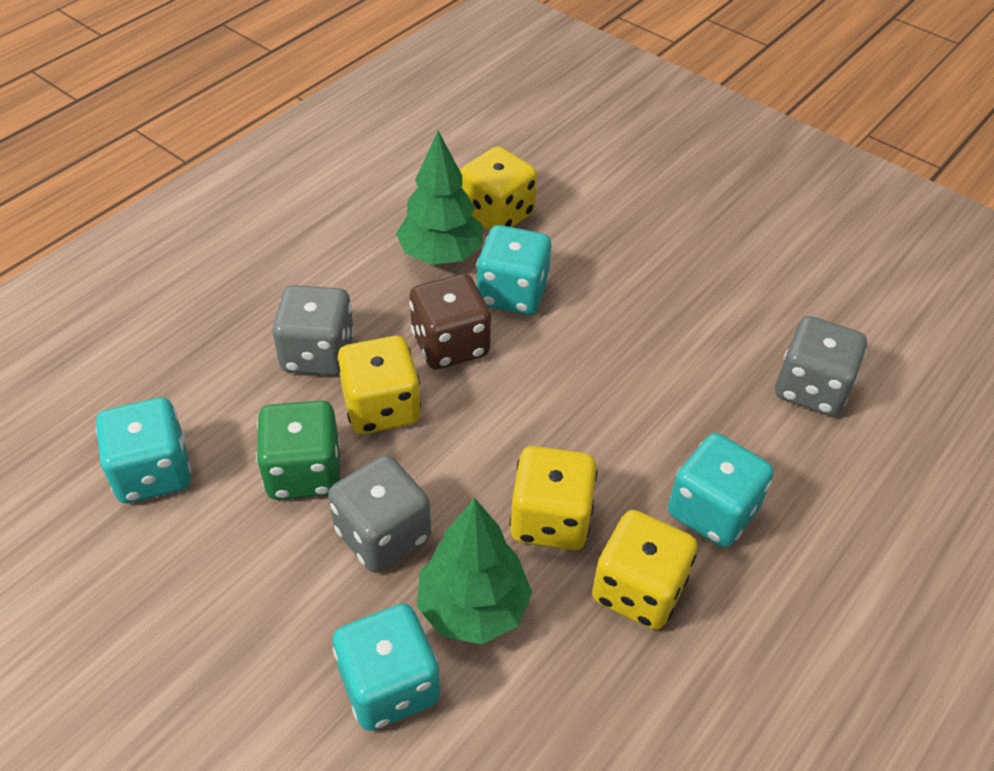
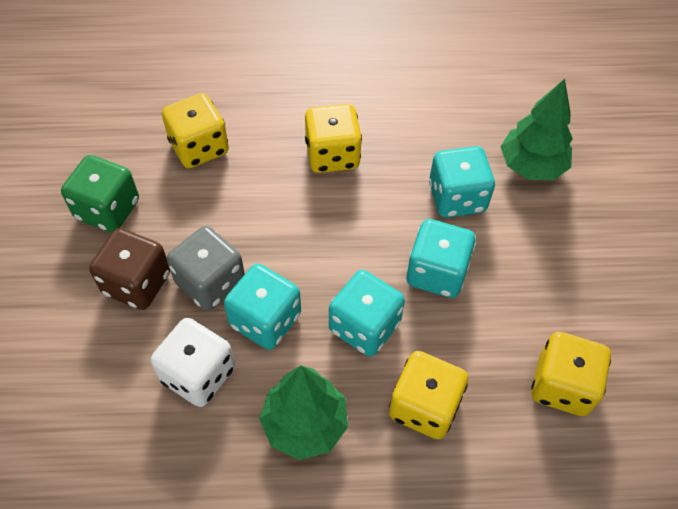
grey dice: 3 -> 1
white dice: 0 -> 1

